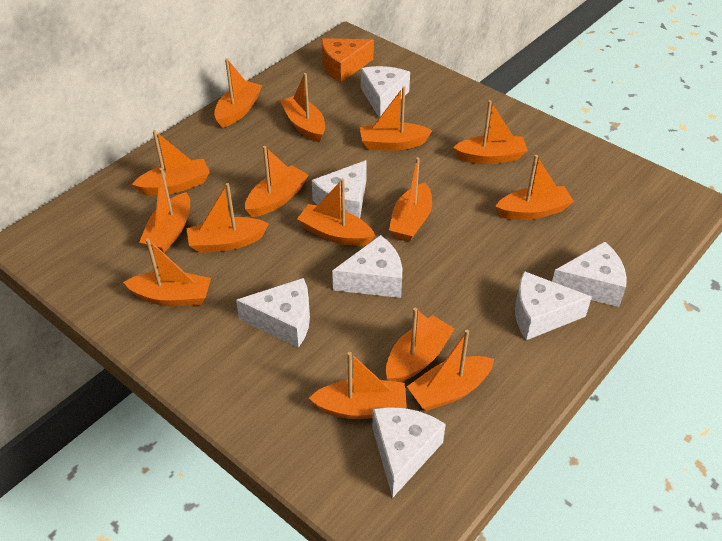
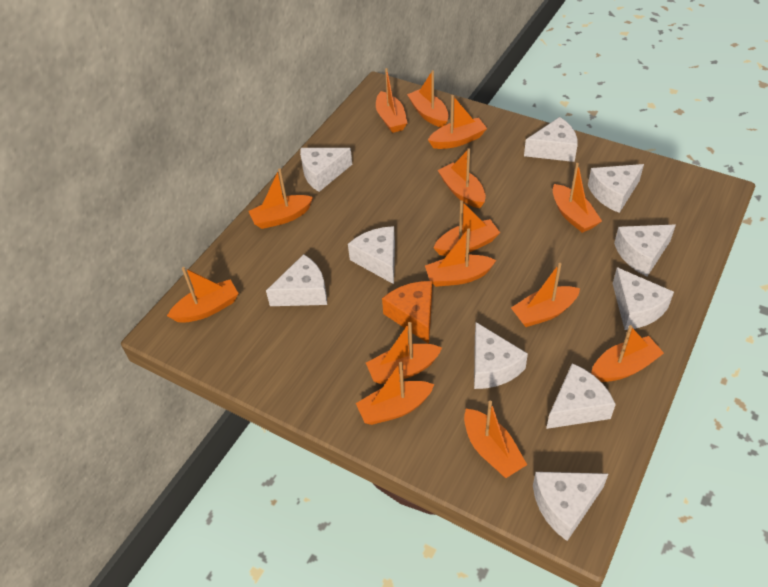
orange boat: 15 -> 14
white cheese: 7 -> 10

